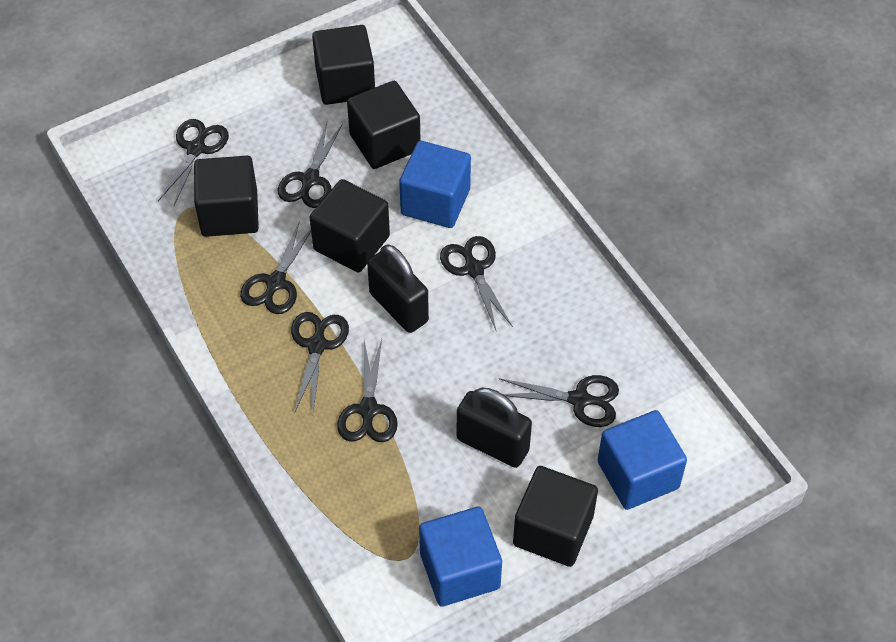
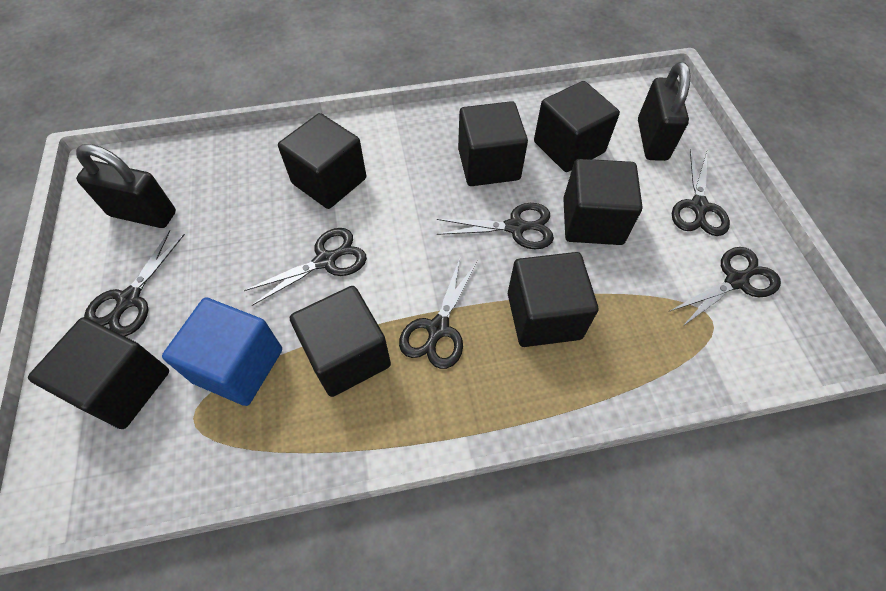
black cube: 5 -> 7
black scissors: 7 -> 6
blue cube: 3 -> 1

